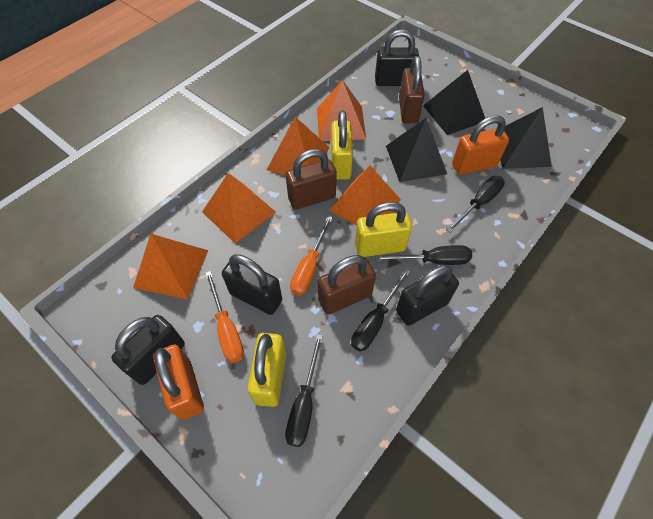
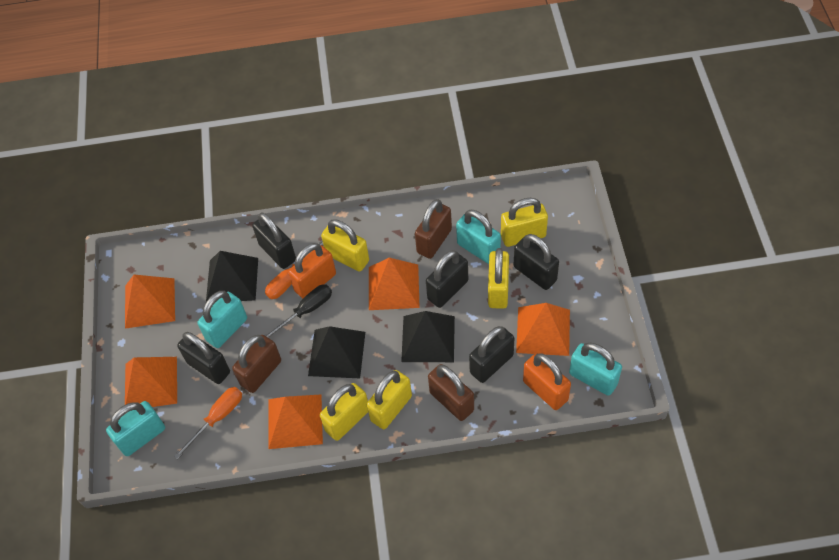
black padlock: 4 -> 5
black screwdriver: 4 -> 1
turquoise padlock: 0 -> 4
yellow padlock: 3 -> 5

